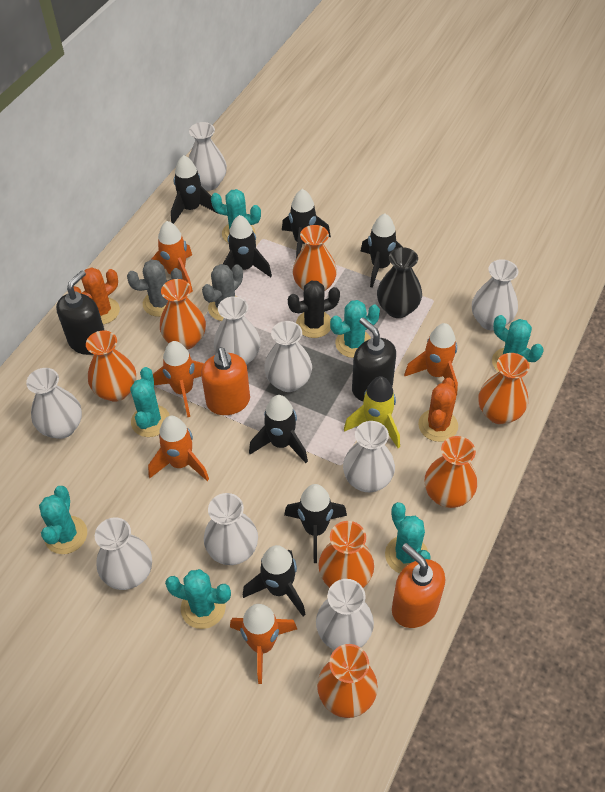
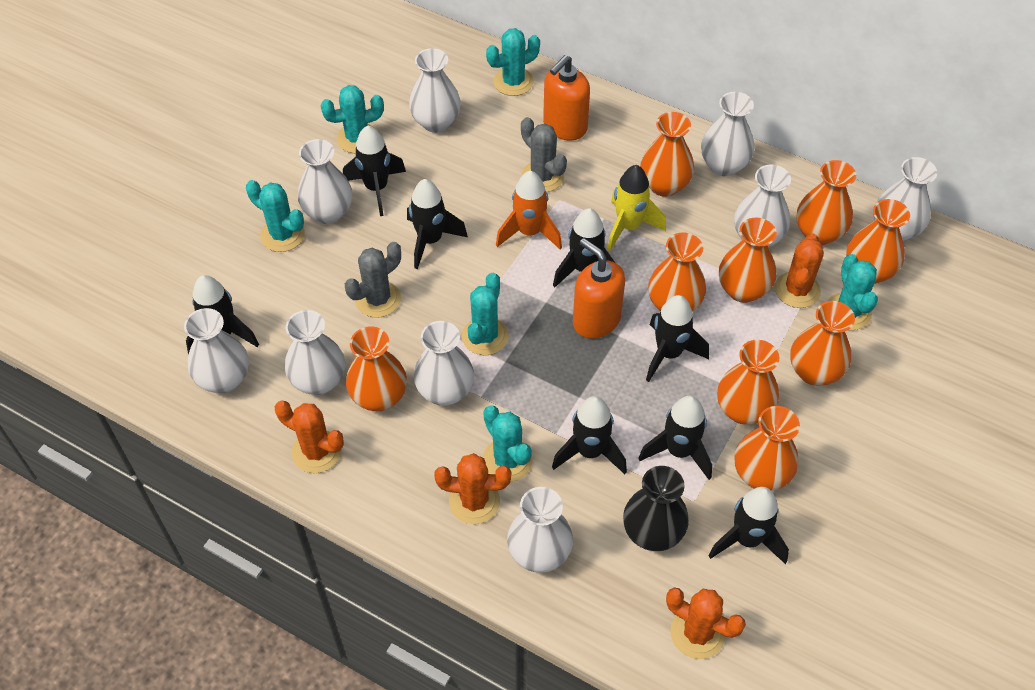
black cactus: 1 -> 0
black rocket: 7 -> 8
black soap dispenser: 2 -> 0
orange cactus: 2 -> 4
orange rocket: 5 -> 1
orange vase: 7 -> 9
turquoise cactus: 7 -> 6

